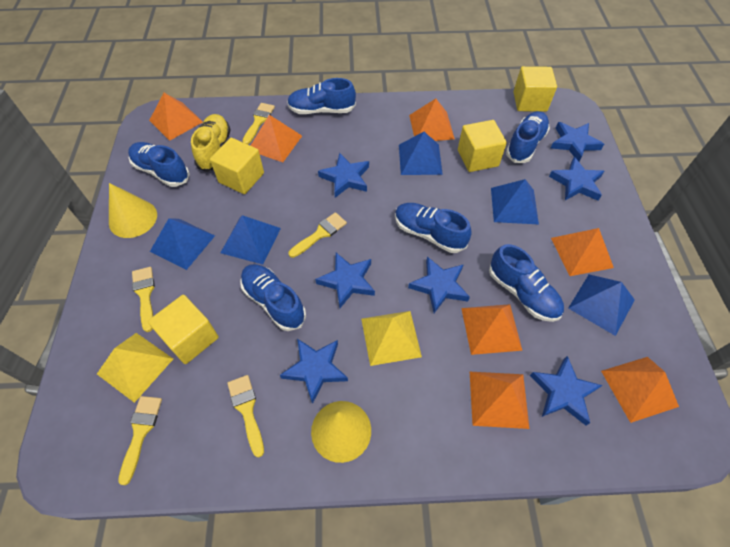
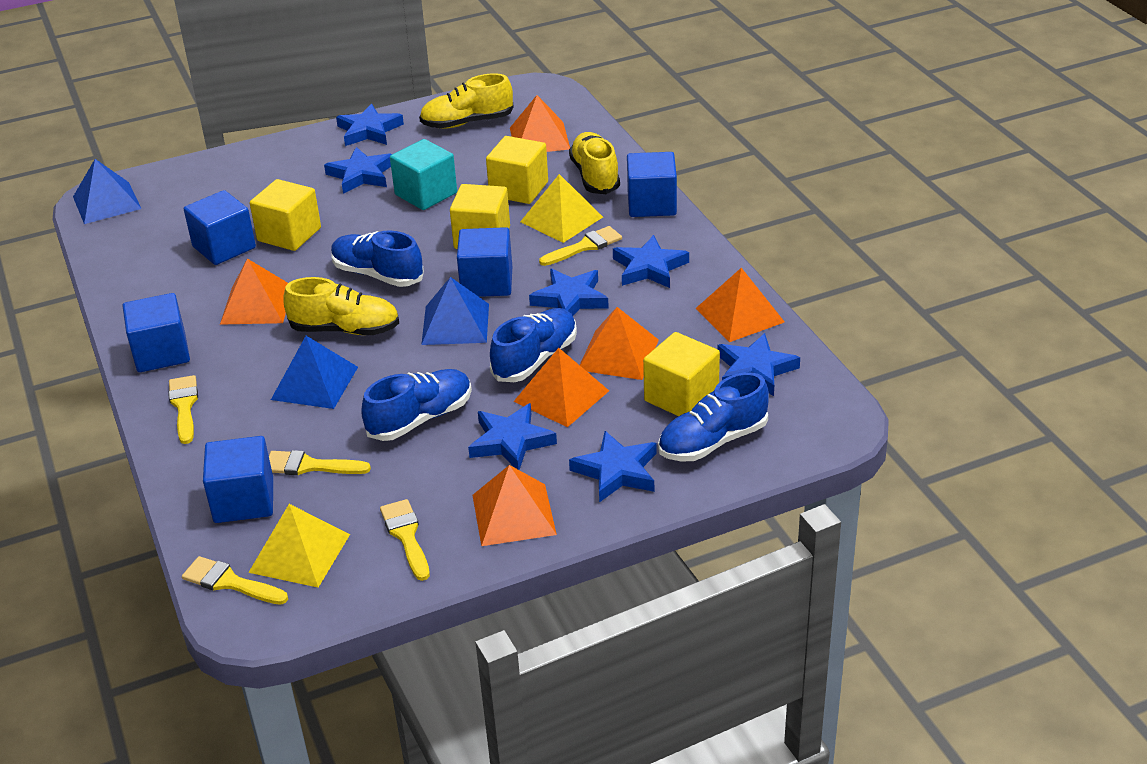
blue cube: 0 -> 5
blue pyramid: 5 -> 3
blue shoe: 6 -> 4
orange pyramid: 7 -> 6
turquoise cube: 0 -> 1
yellow cone: 2 -> 0
yellow shoe: 1 -> 3

